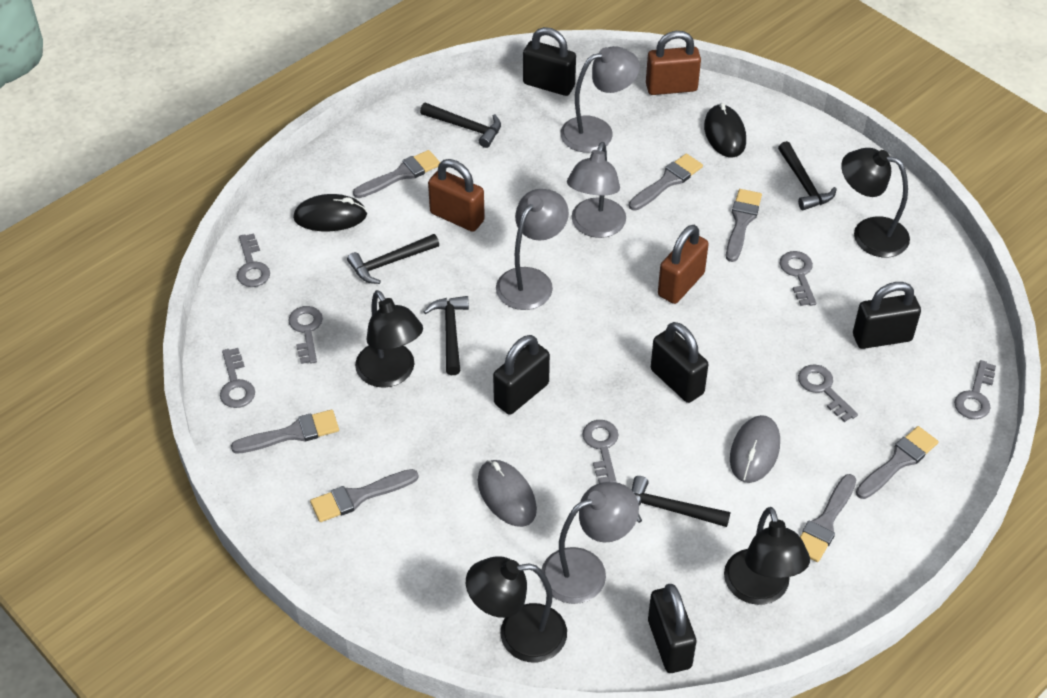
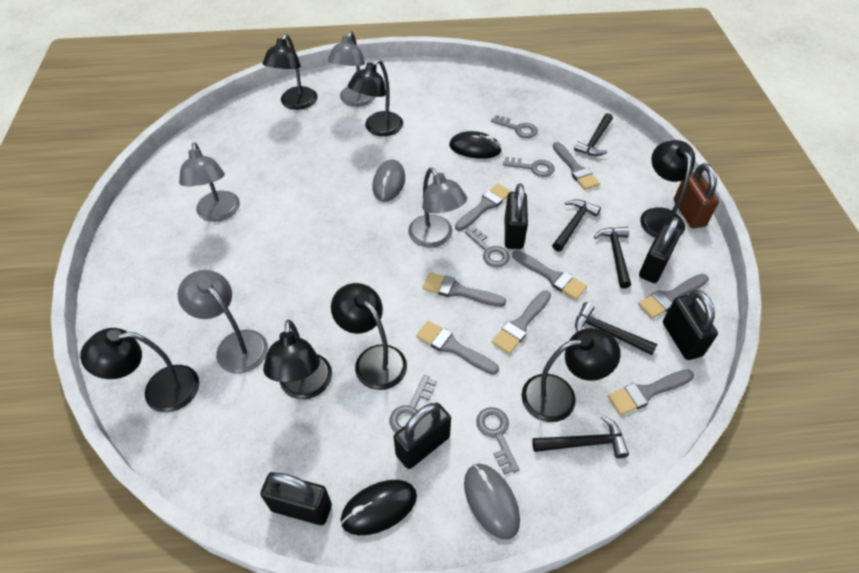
black lamp: 4 -> 7
brown padlock: 3 -> 1
grey brush: 7 -> 8
grey key: 7 -> 5

